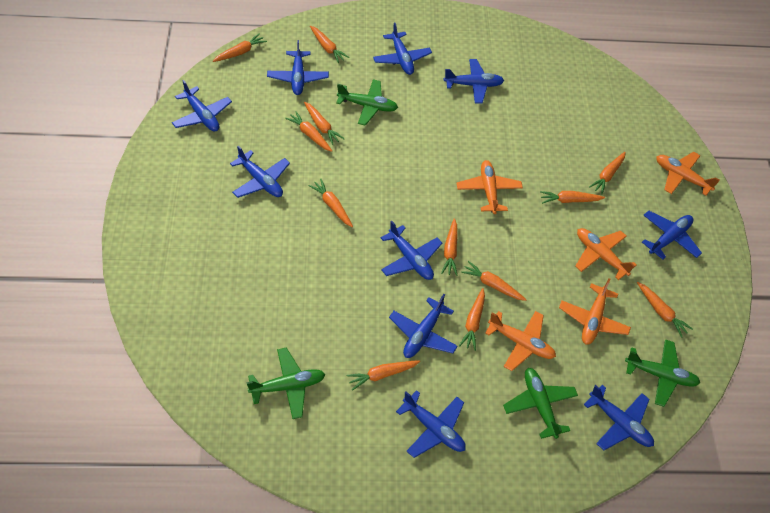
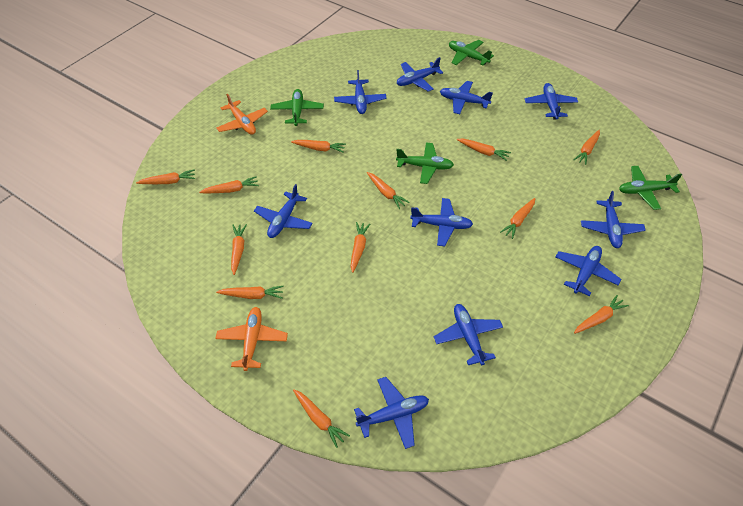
orange plane: 5 -> 2

